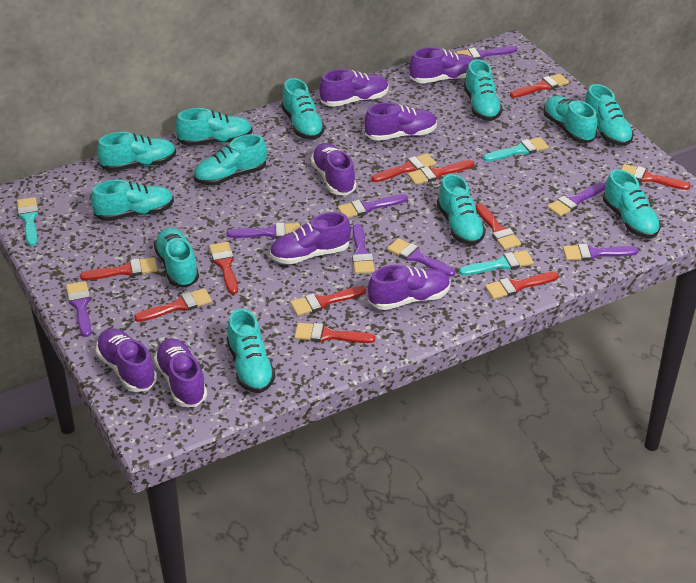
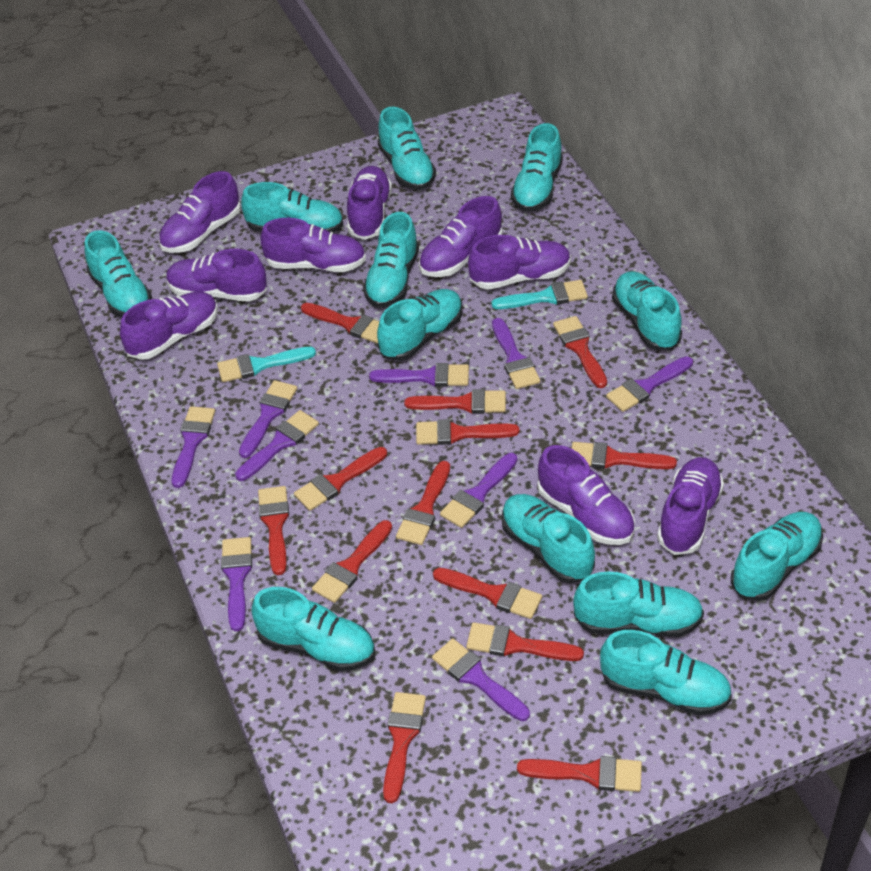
purple brush: 8 -> 9
purple shoe: 8 -> 9
red brush: 11 -> 13
turquoise brush: 3 -> 2

